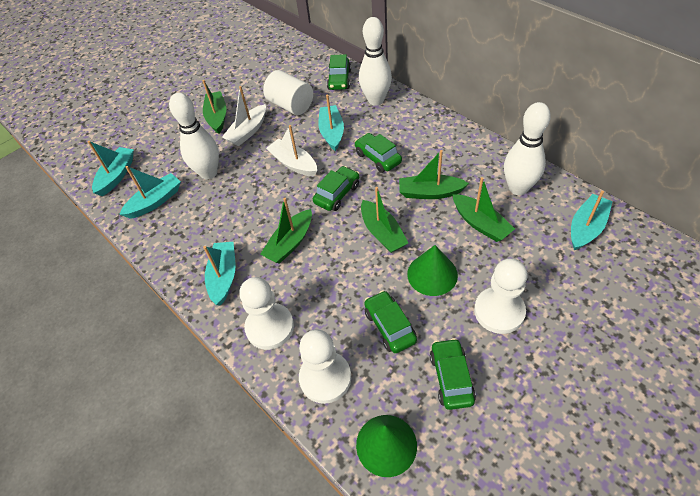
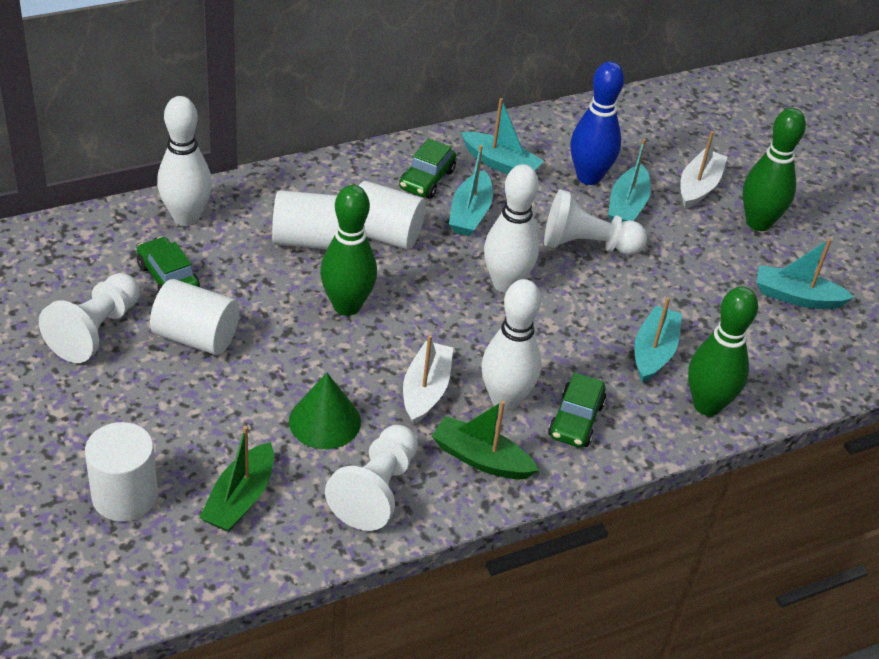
blue bowling pin: 0 -> 1
green boat: 5 -> 2
green bowling pin: 0 -> 3
green car: 5 -> 3
green cone: 2 -> 1
white cylinder: 1 -> 4

